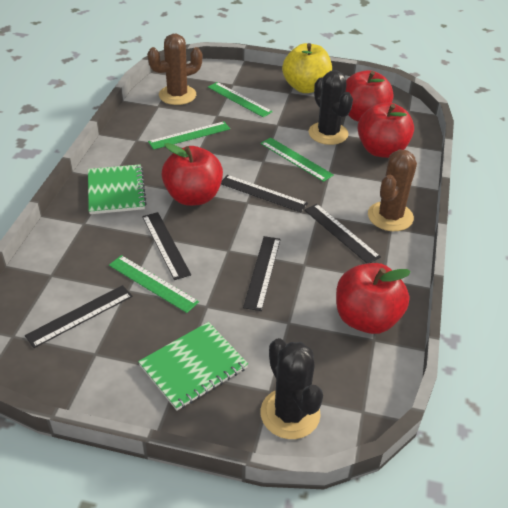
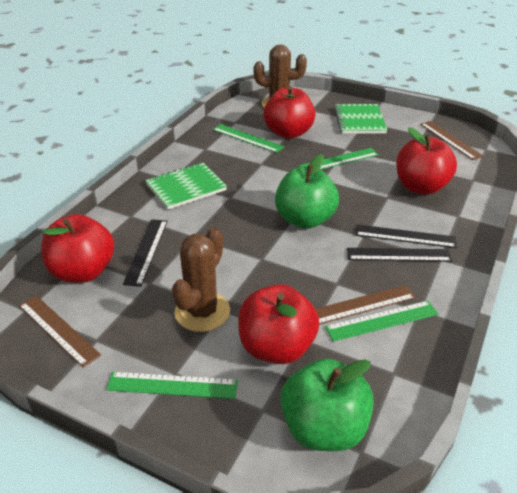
black cactus: 2 -> 0
black ruler: 5 -> 3
brown ruler: 0 -> 3
green apple: 0 -> 2
yellow apple: 1 -> 0

